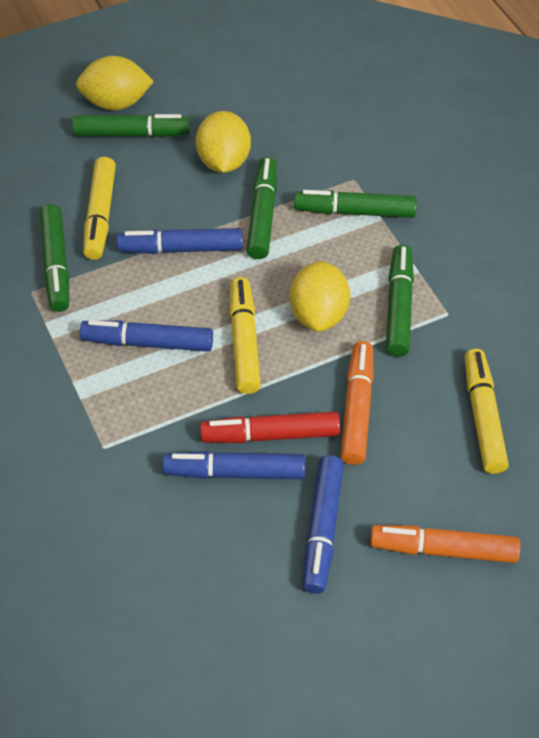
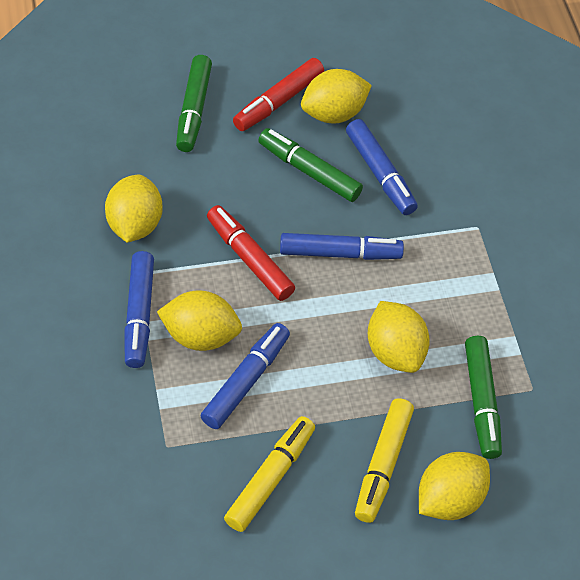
green marker: 5 -> 3
orange marker: 2 -> 0
red marker: 1 -> 2
yellow lemon: 3 -> 5
yellow marker: 3 -> 2

